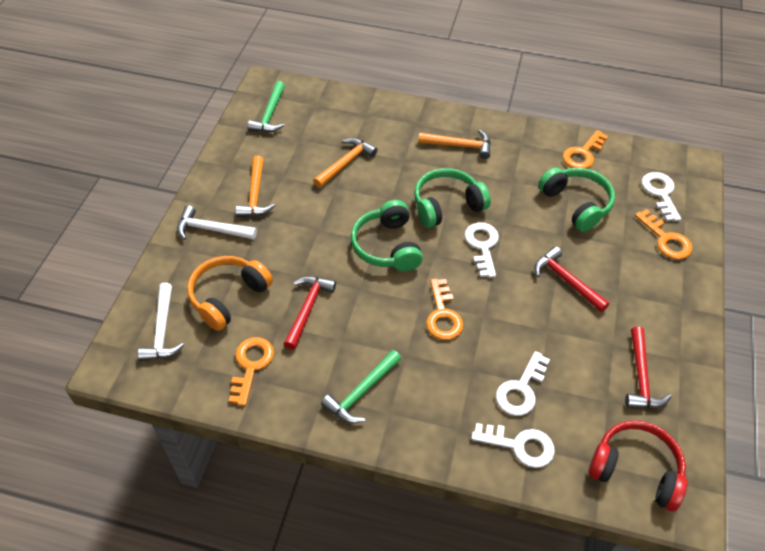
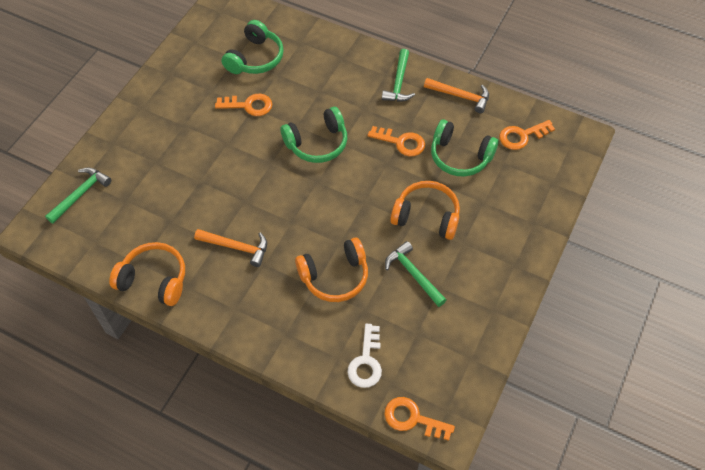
green hammer: 2 -> 3
orange hammer: 3 -> 2
orange headphones: 1 -> 3
red hammer: 3 -> 0
red headphones: 1 -> 0
white hammer: 2 -> 0
white key: 4 -> 1

